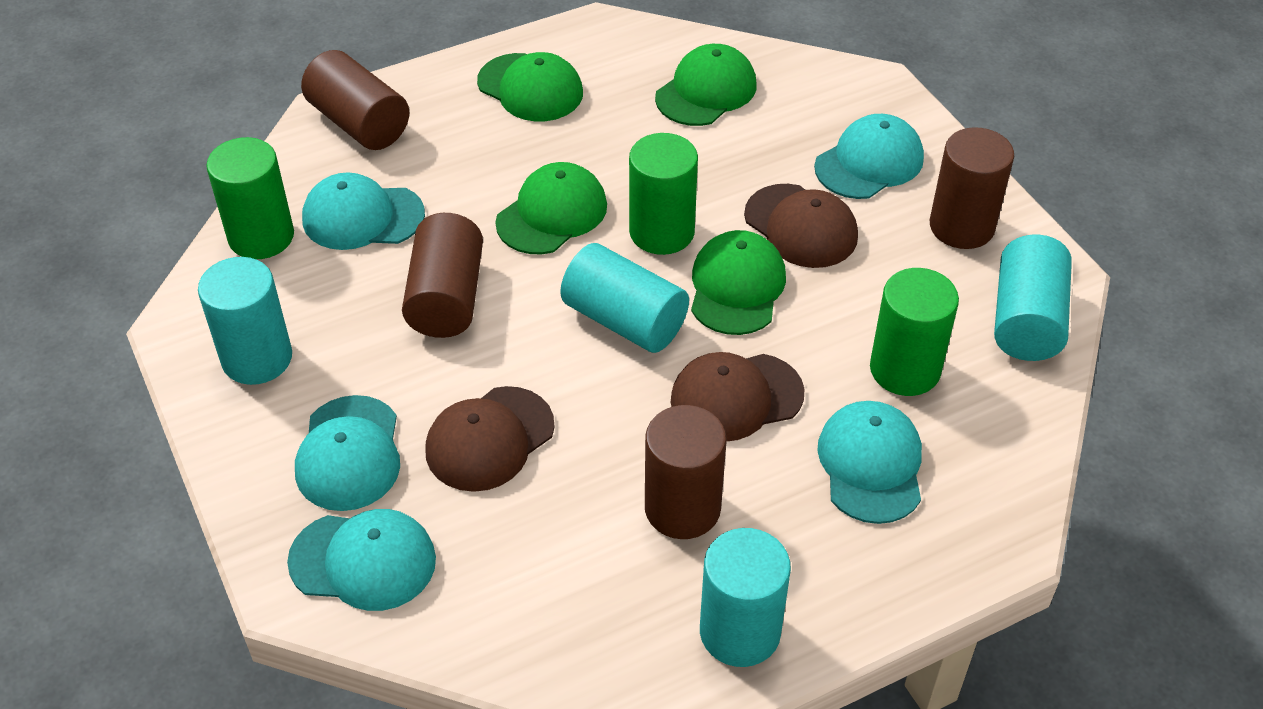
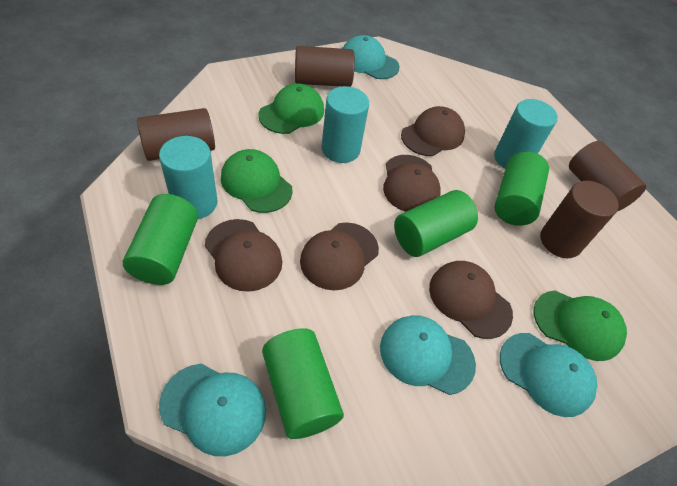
brown cap: 3 -> 5
green cap: 4 -> 3
green cylinder: 3 -> 4
turquoise cap: 5 -> 4
turquoise cylinder: 4 -> 3

